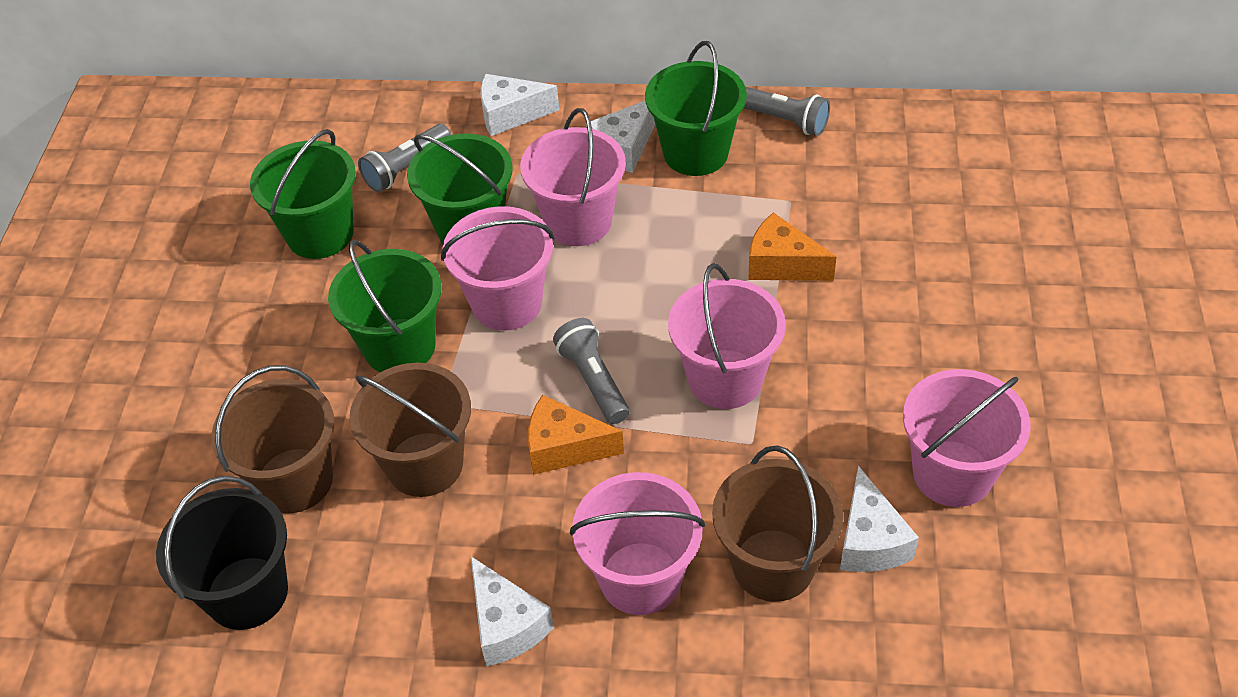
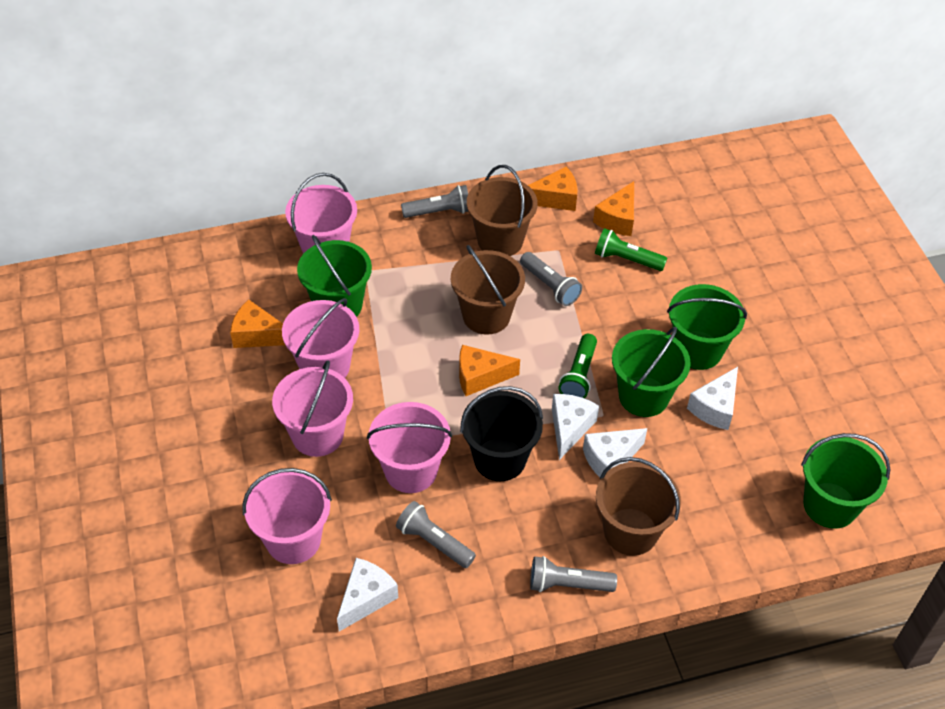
green flashlight: 0 -> 2
grey flashlight: 3 -> 4
orange cheese: 2 -> 4

